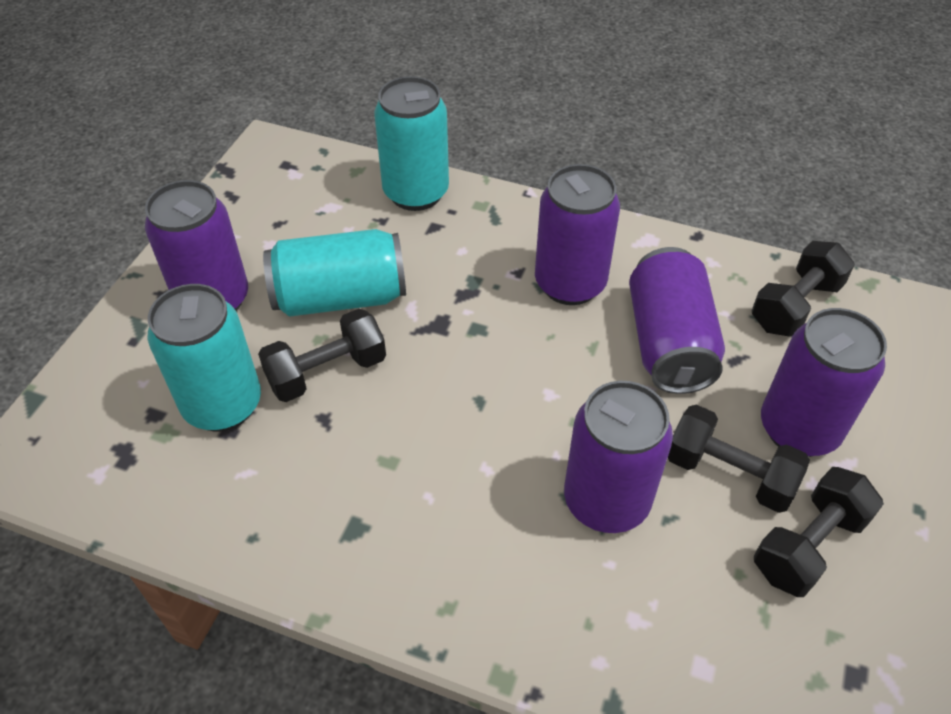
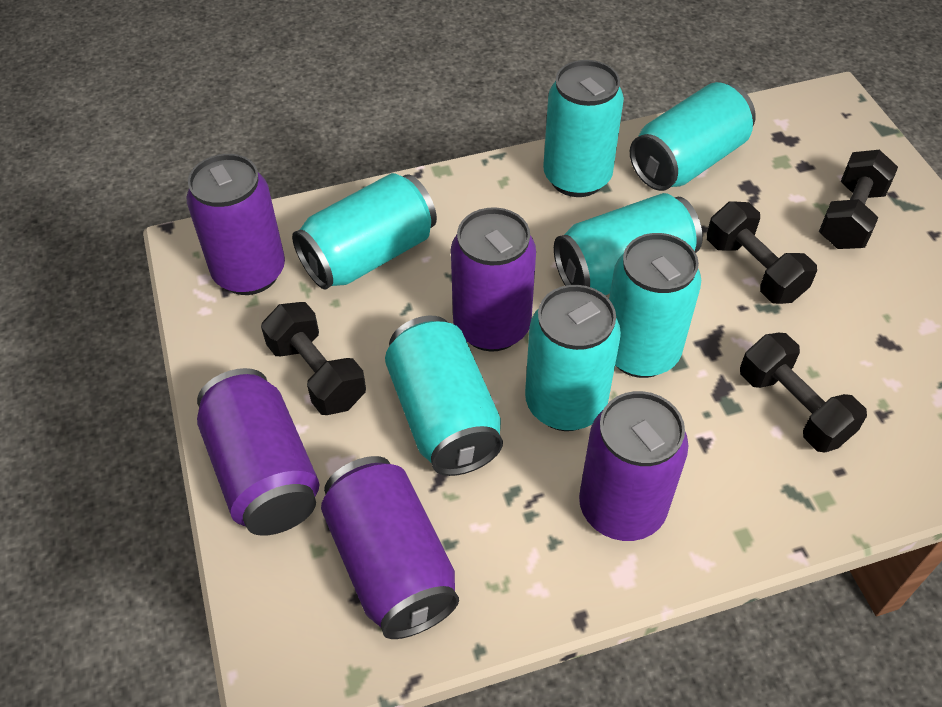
turquoise can: 3 -> 7

